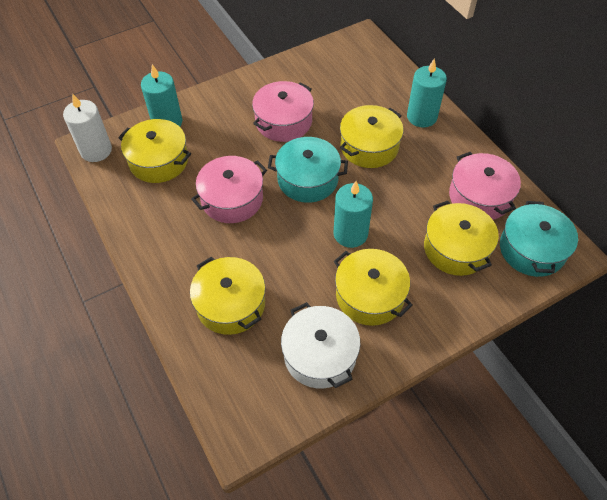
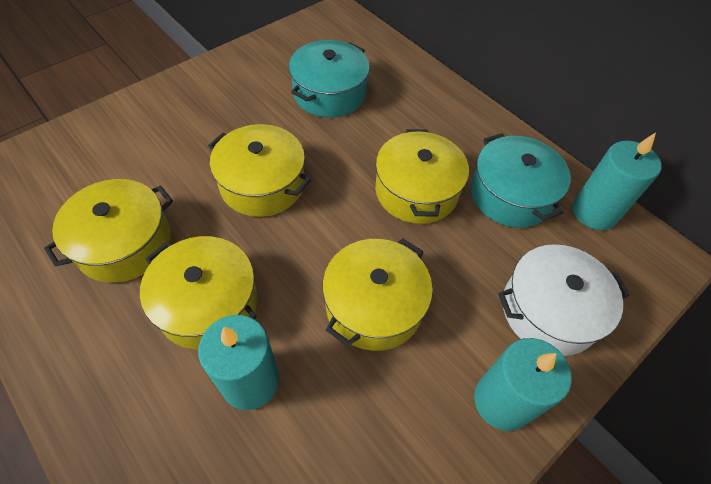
pink pot: 3 -> 0
white candle: 1 -> 0

